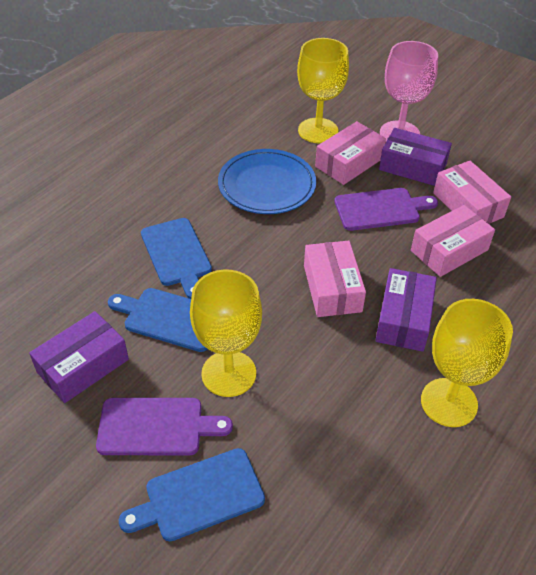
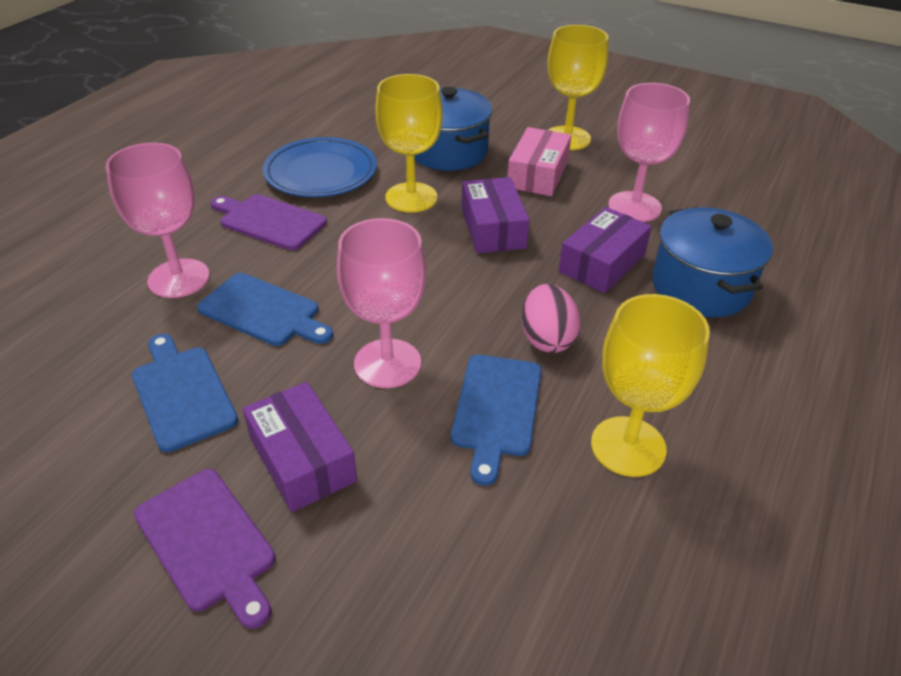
blue pot: 0 -> 2
pink box: 4 -> 1
pink egg: 0 -> 1
pink goblet: 1 -> 3

